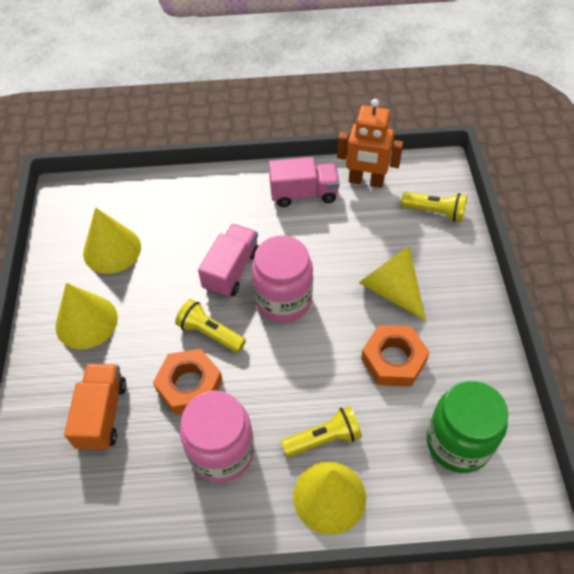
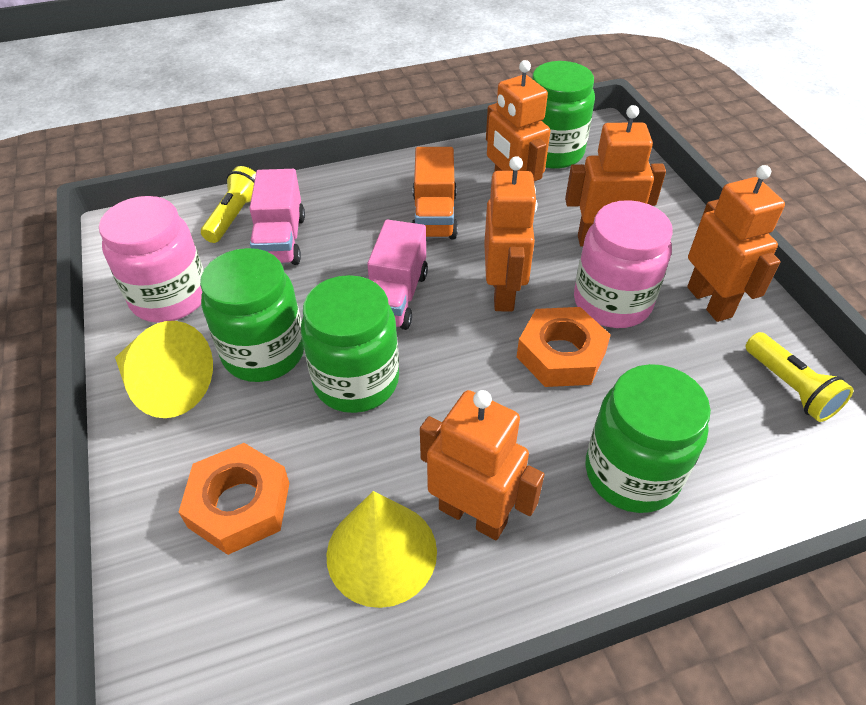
green jar: 1 -> 4
orange robot: 1 -> 5
yellow cone: 4 -> 2
yellow flashlight: 3 -> 2

